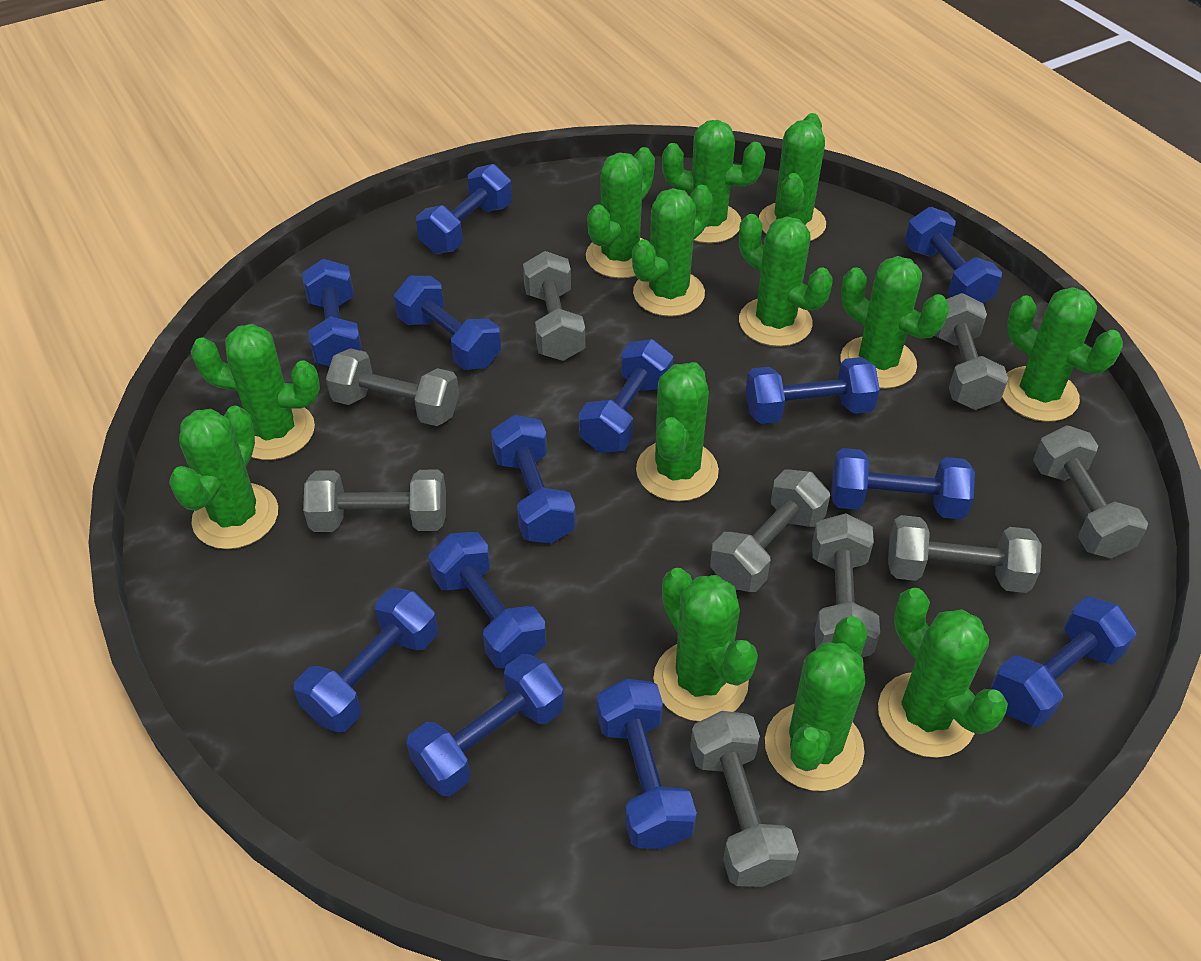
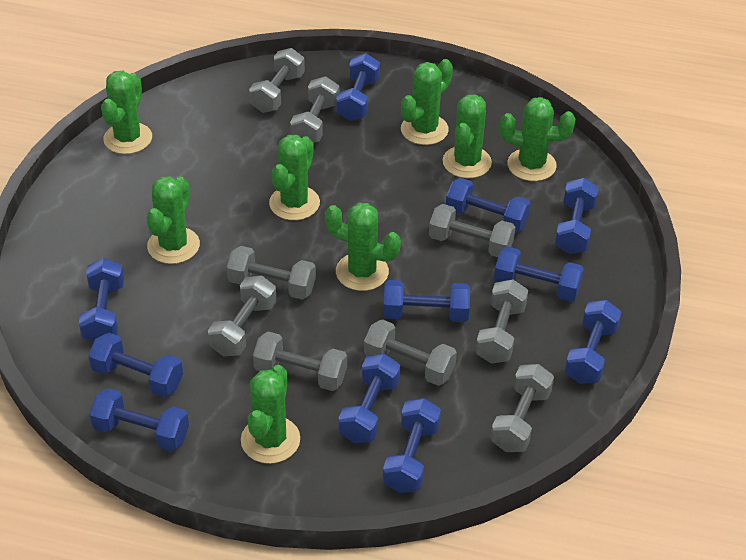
blue dumbbell: 13 -> 11
green cactus: 13 -> 8

